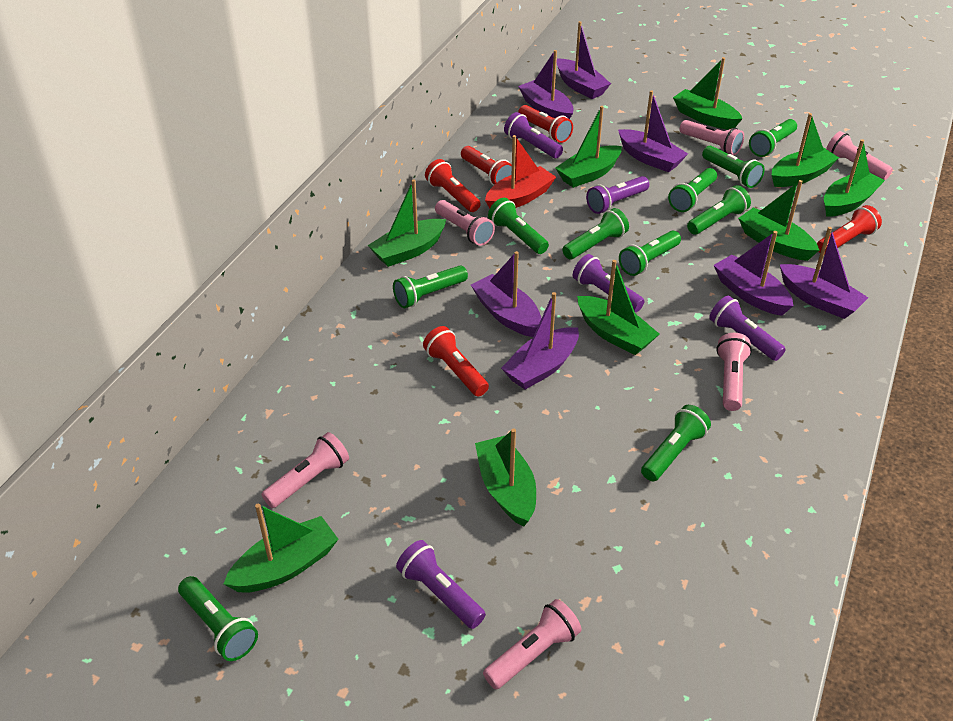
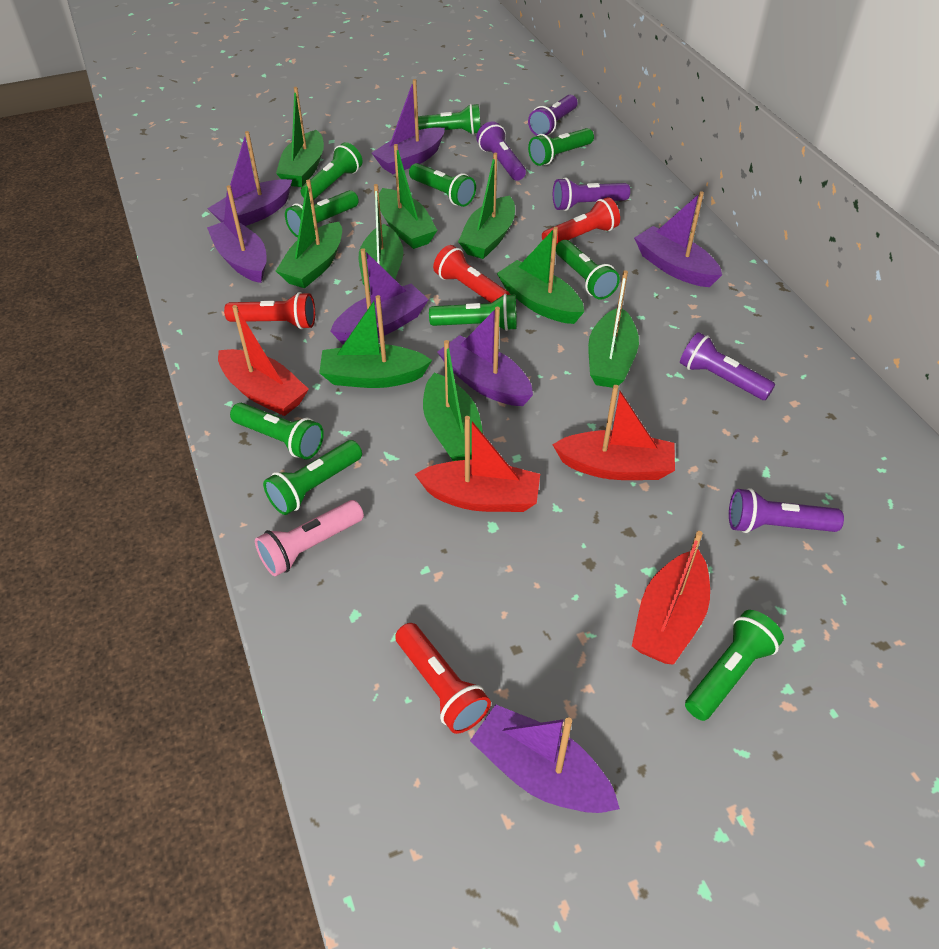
pink flashlight: 6 -> 1
red boat: 1 -> 4
red flashlight: 5 -> 4

